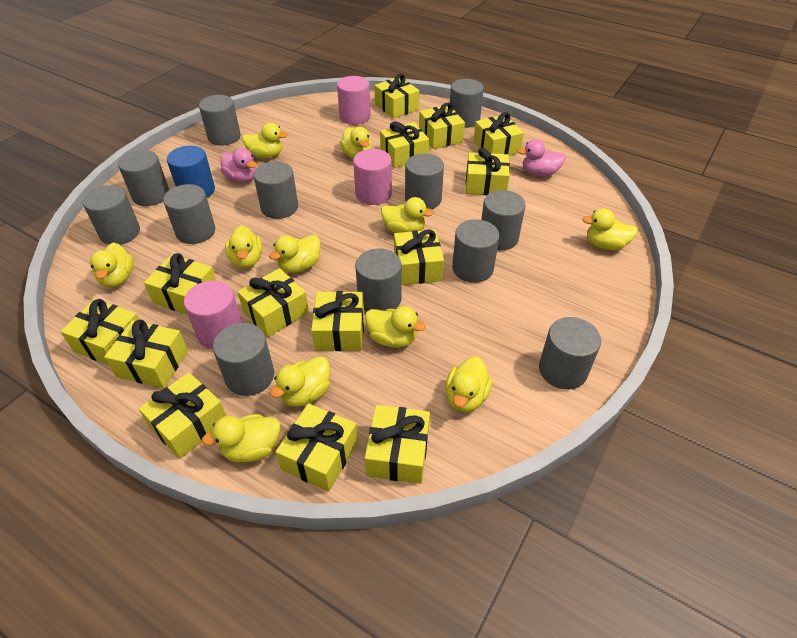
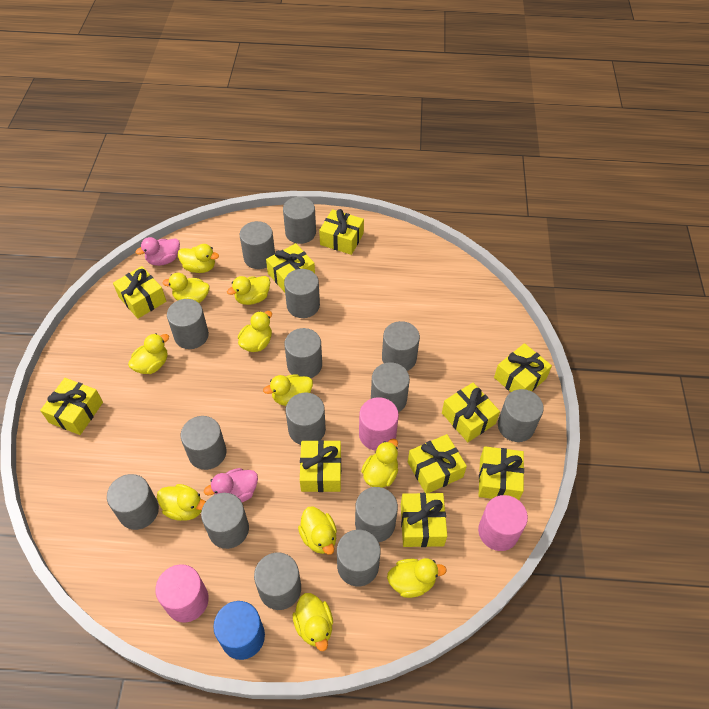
grey cylinder: 12 -> 15
yellow gift: 14 -> 10

